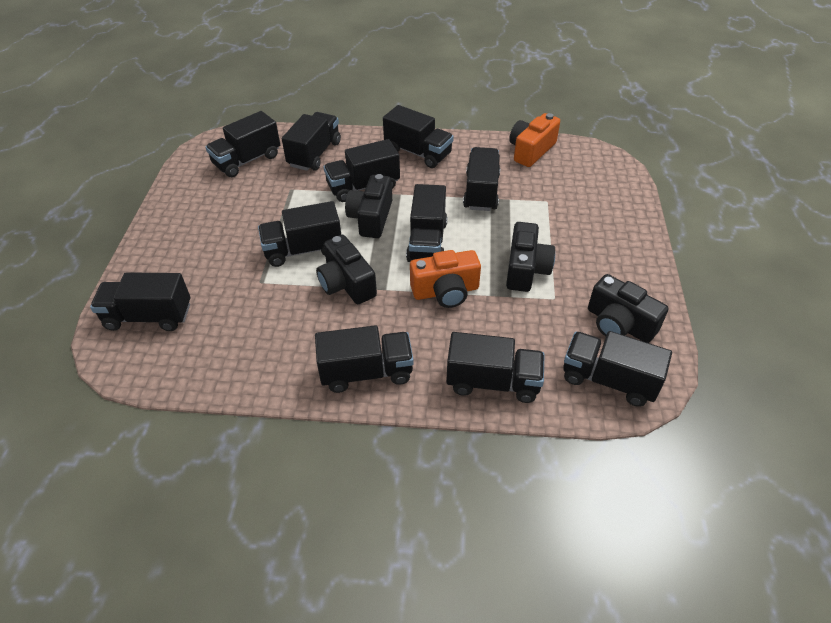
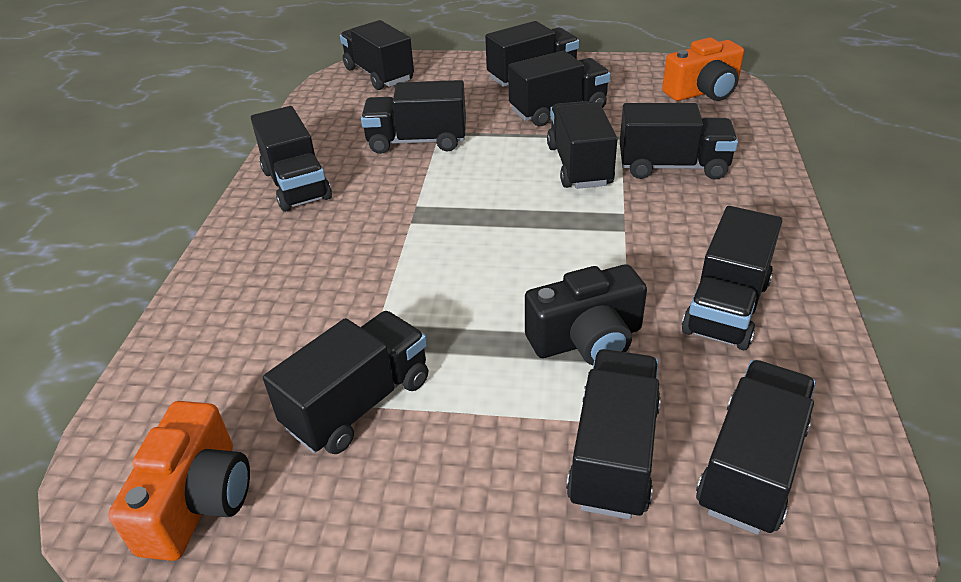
black camera: 4 -> 1

